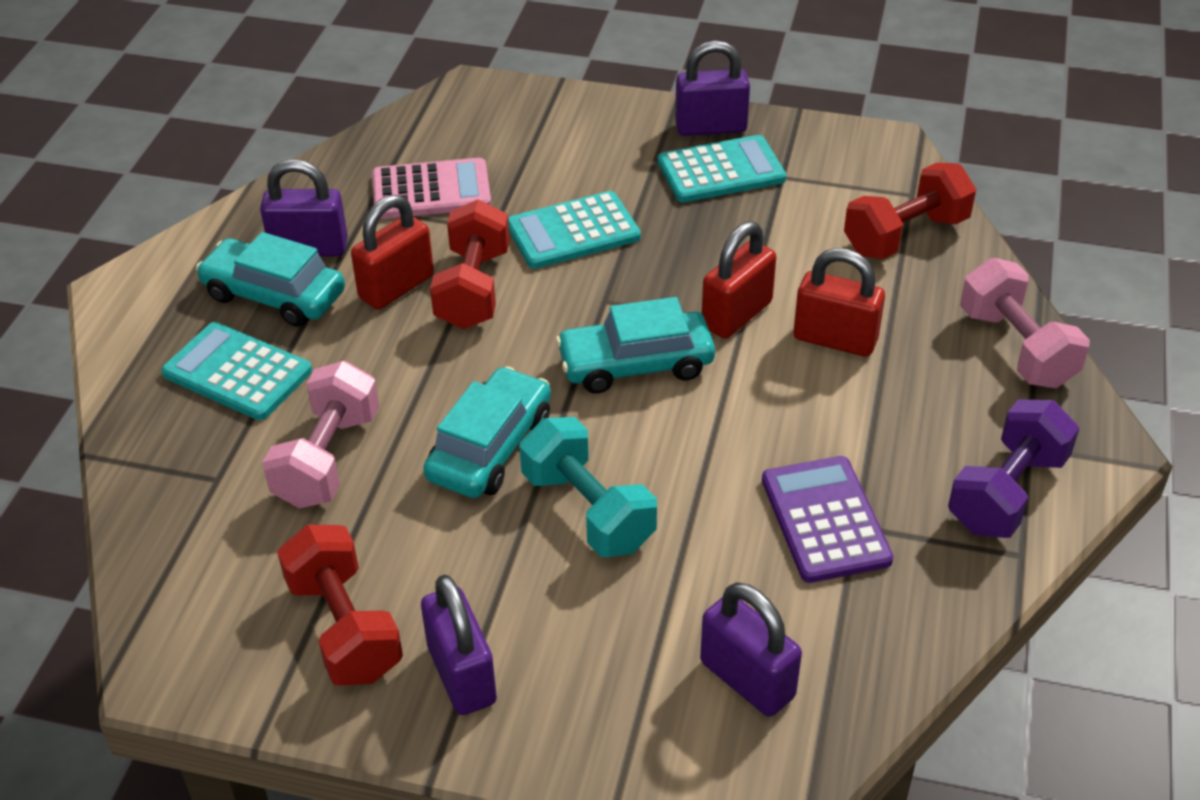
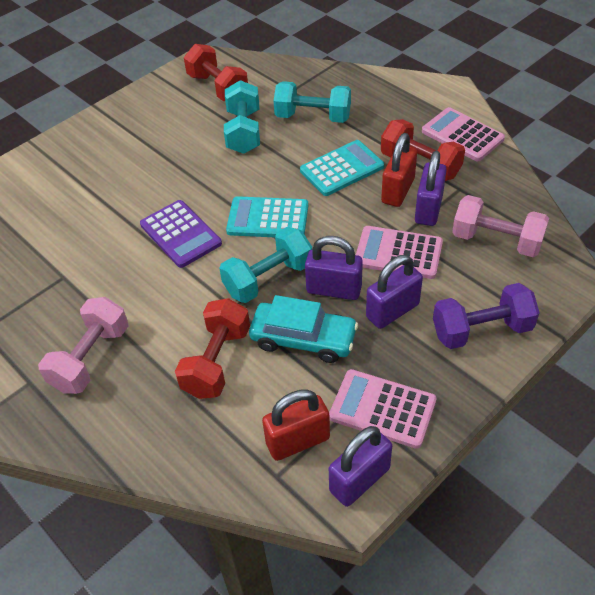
pink calculator: 1 -> 3
red padlock: 3 -> 2
turquoise calculator: 3 -> 2
turquoise car: 3 -> 1
turquoise dumbbell: 1 -> 3

